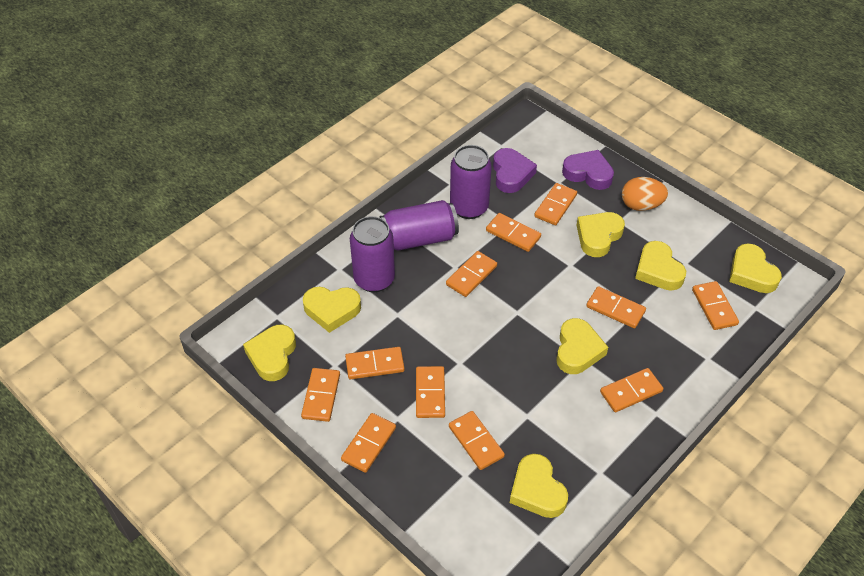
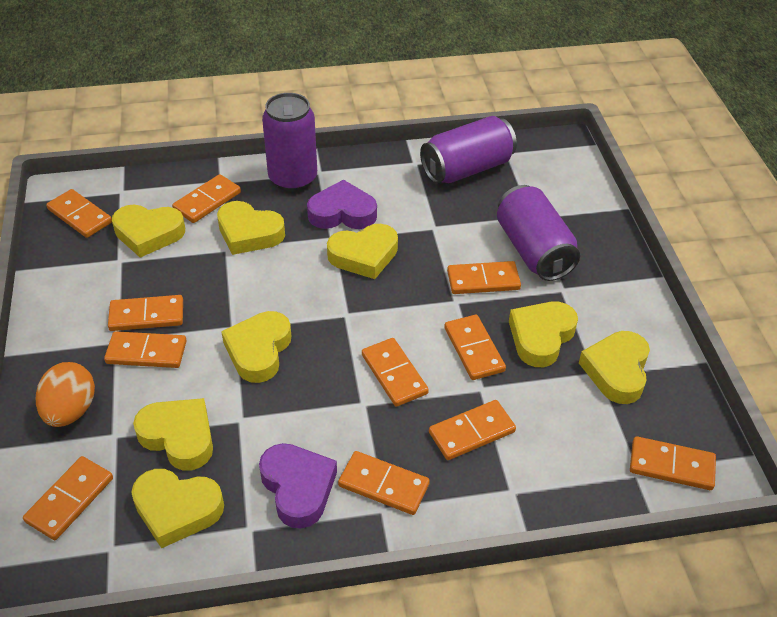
yellow heart: 7 -> 8

